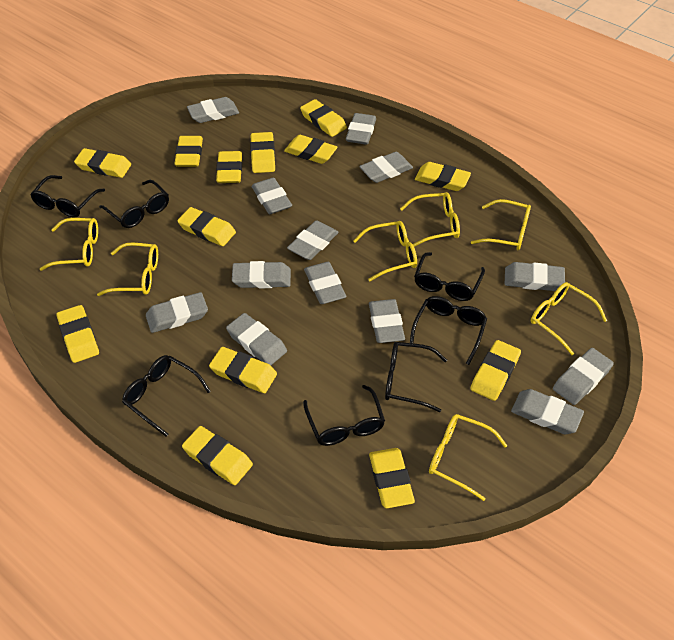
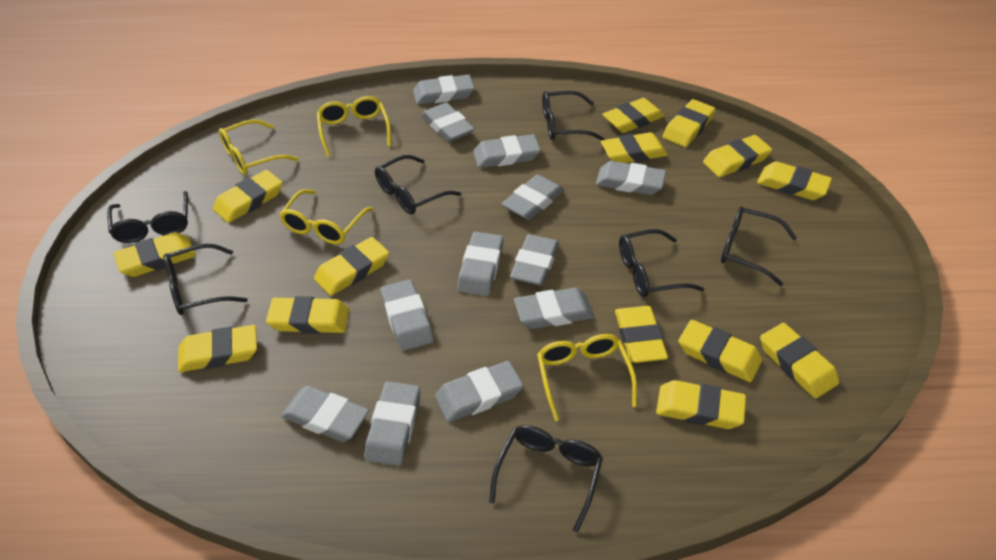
grey eraser: 13 -> 12
yellow eraser: 13 -> 14
yellow glasses: 7 -> 4

